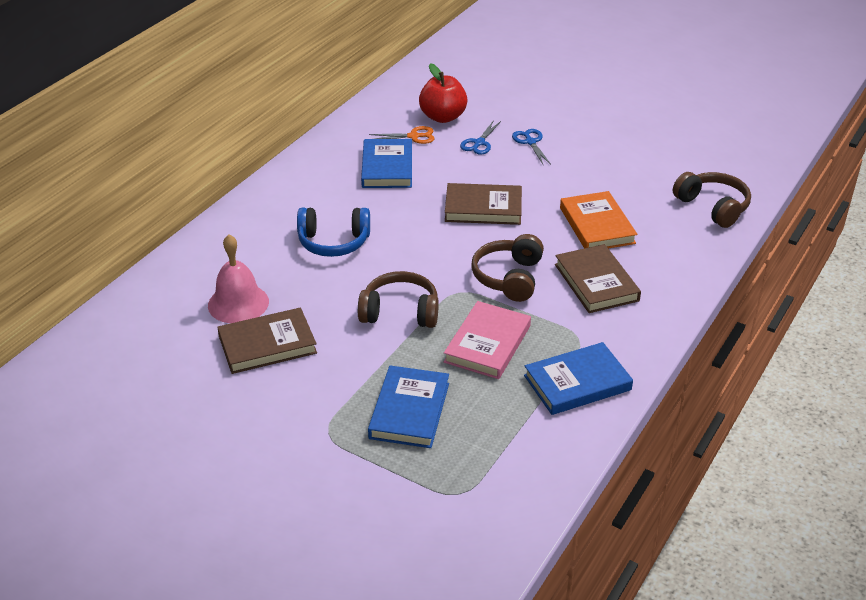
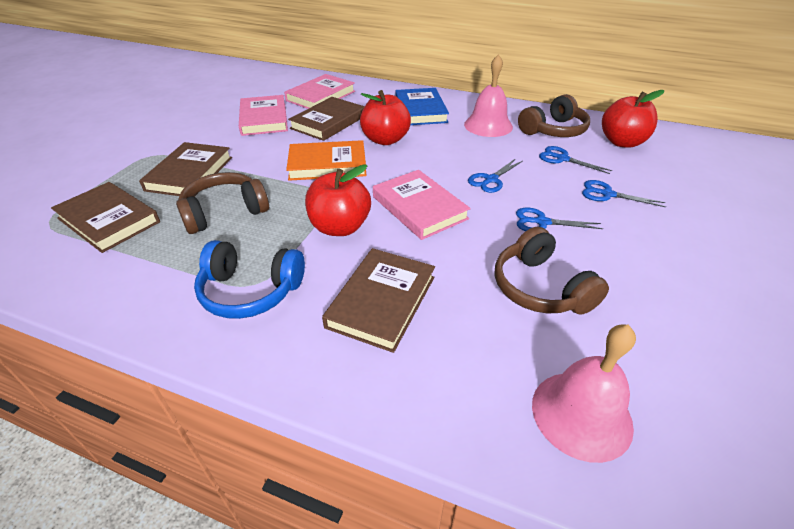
blue book: 3 -> 1
blue scissors: 2 -> 4
brown book: 3 -> 4
orange scissors: 1 -> 0
pink bell: 1 -> 2
pink book: 1 -> 3
red apple: 1 -> 3

